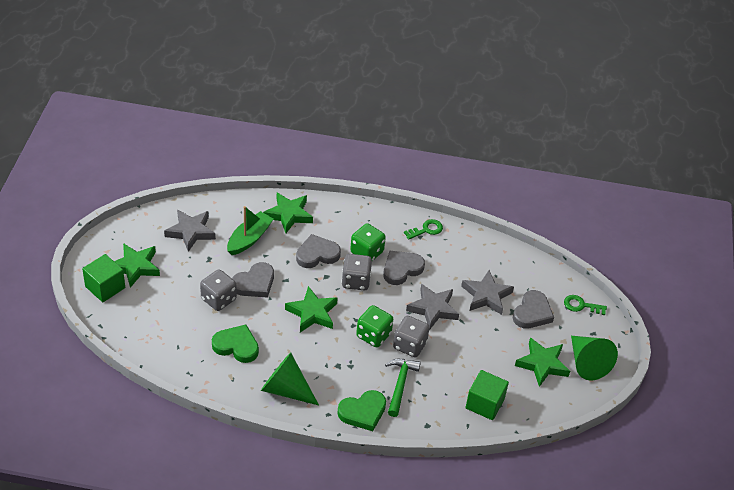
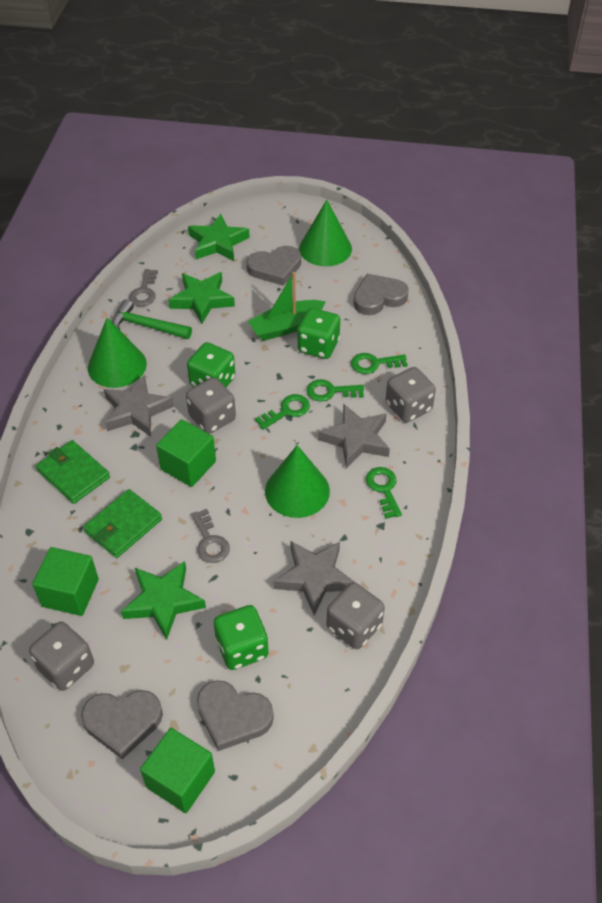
green cone: 2 -> 3
green cube: 2 -> 3
green dice: 2 -> 3
green heart: 2 -> 0
green key: 2 -> 4
green star: 4 -> 3
green wallet: 0 -> 2
grey dice: 3 -> 4
grey key: 0 -> 2

